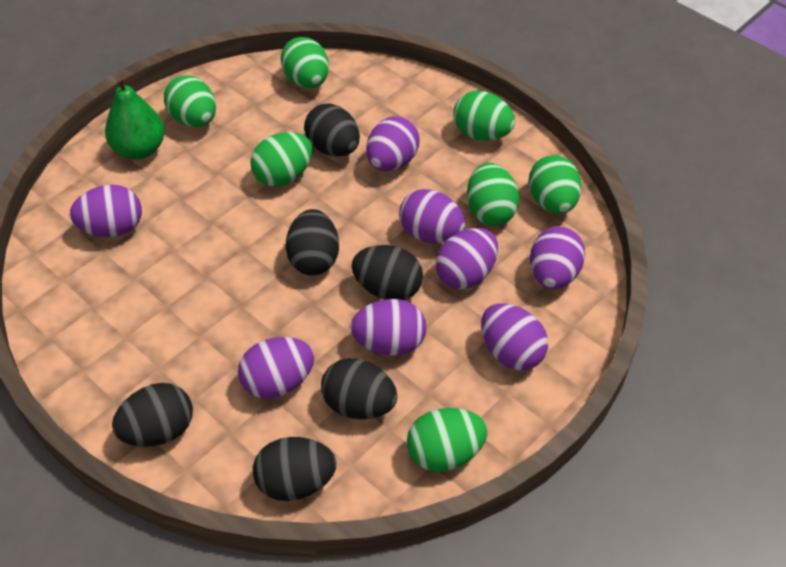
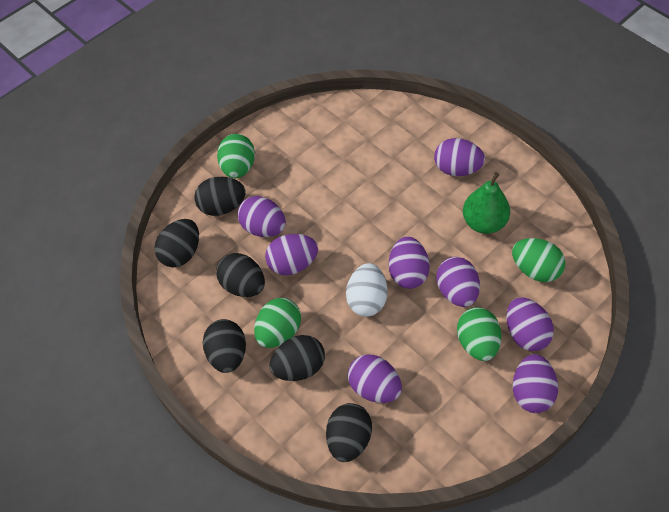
green egg: 7 -> 4
white egg: 0 -> 1

